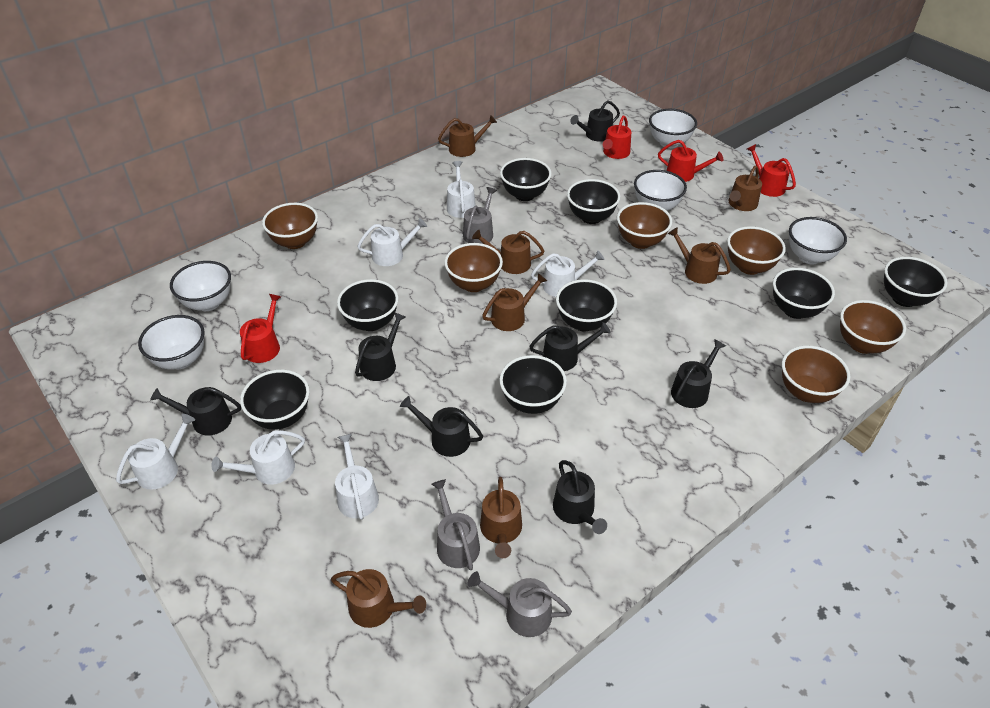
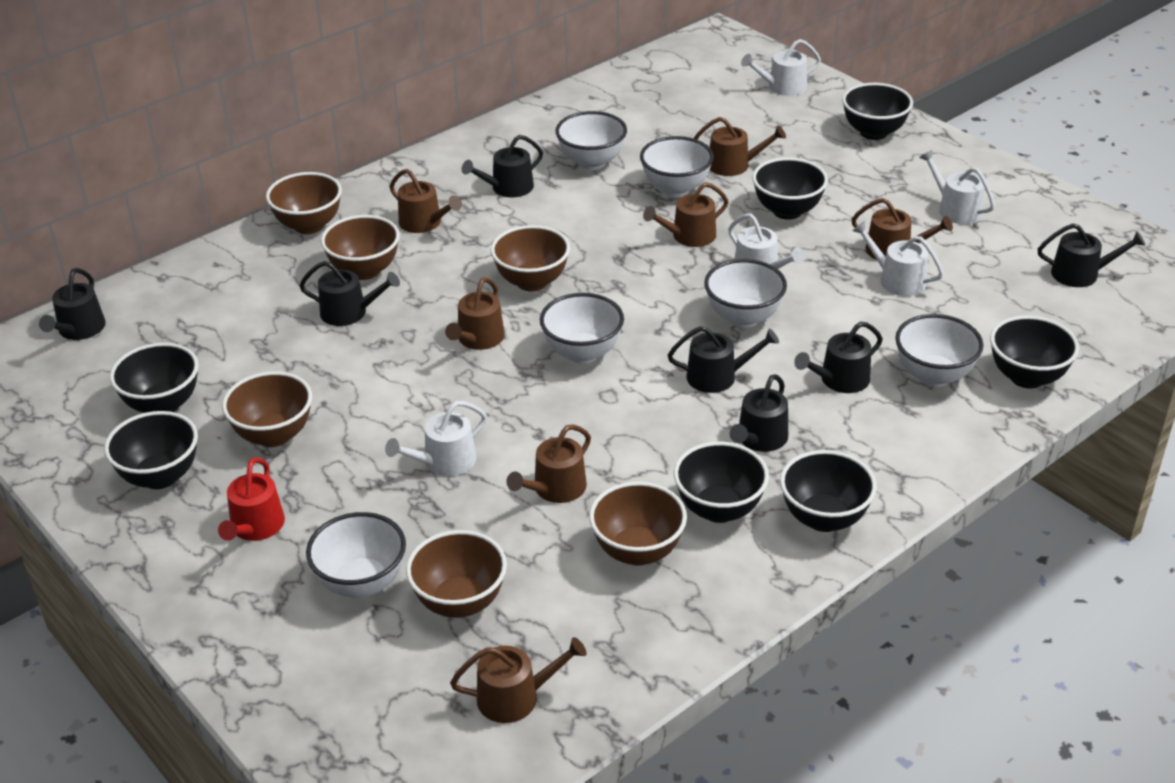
black bowl: 8 -> 7
grey watering can: 3 -> 0
red watering can: 4 -> 1
white bowl: 5 -> 6
white watering can: 6 -> 5

